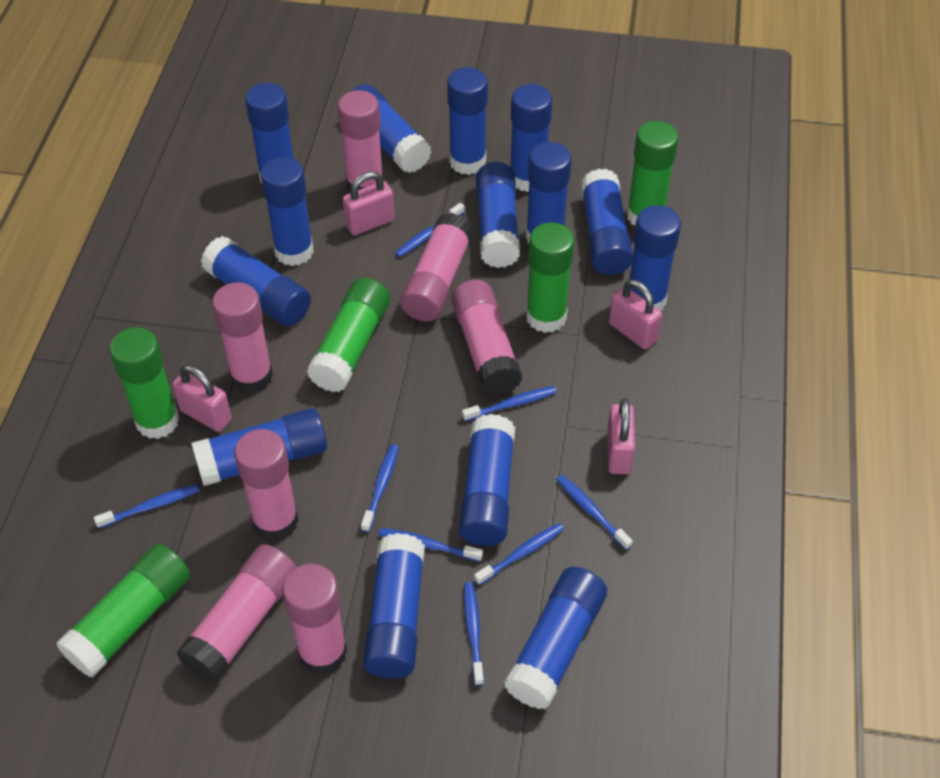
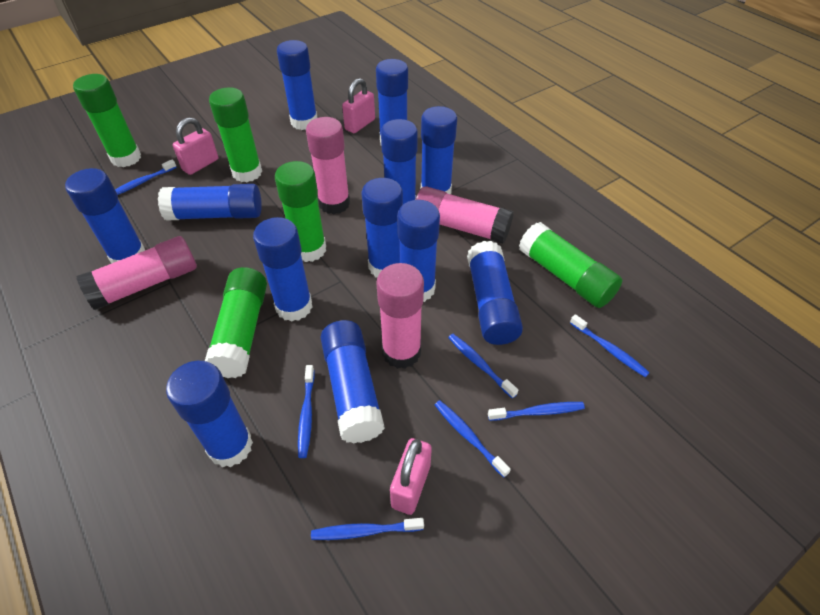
blue glue stick: 14 -> 12
blue toothbrush: 8 -> 7
pink glue stick: 7 -> 4
pink padlock: 4 -> 3

